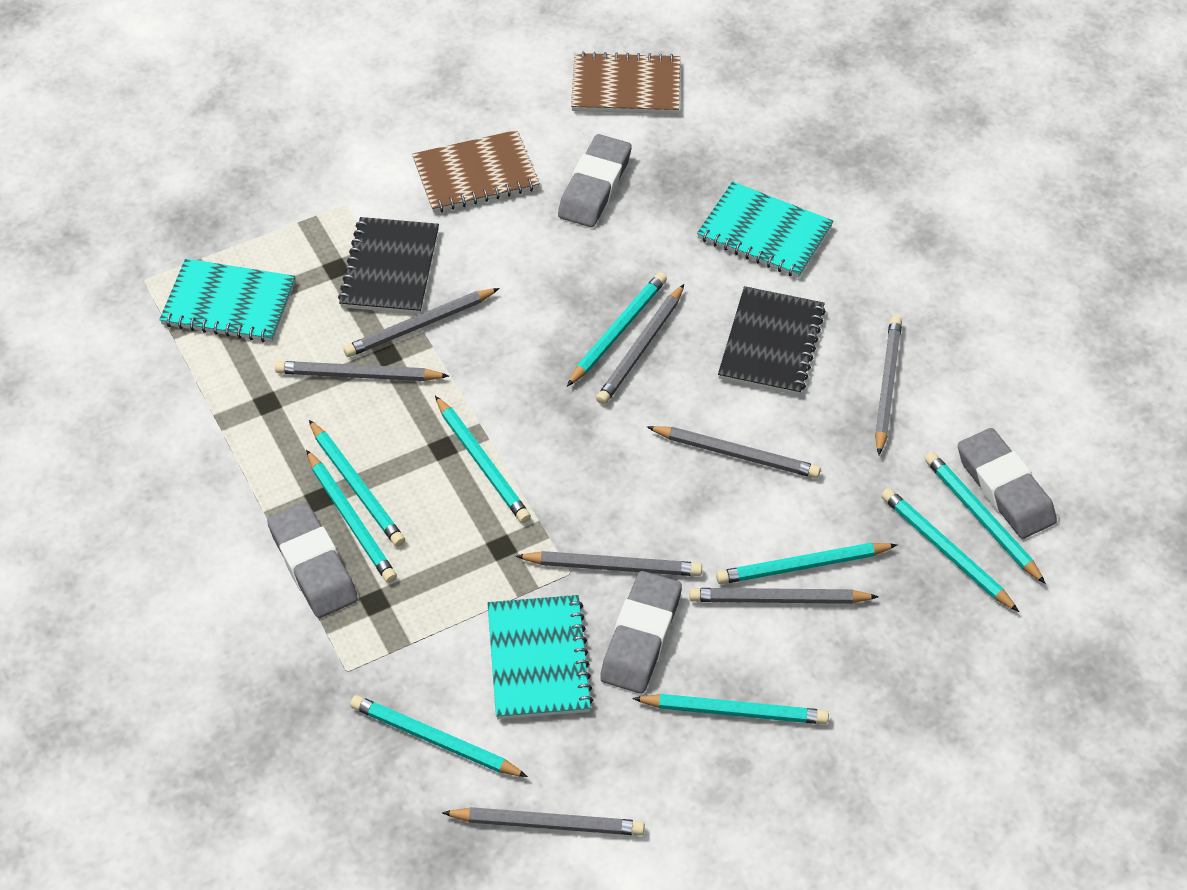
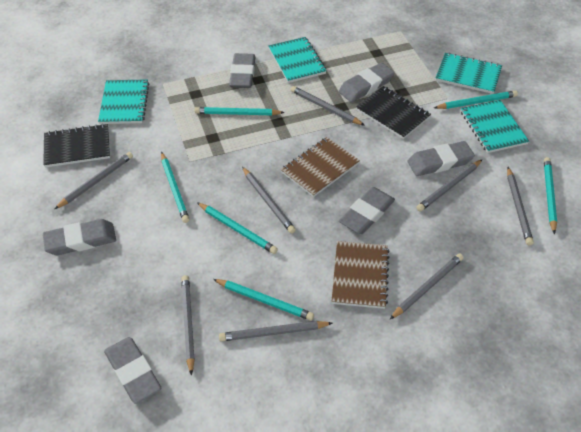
grey eraser: 4 -> 6
turquoise notebook: 3 -> 4
turquoise pencil: 9 -> 6

